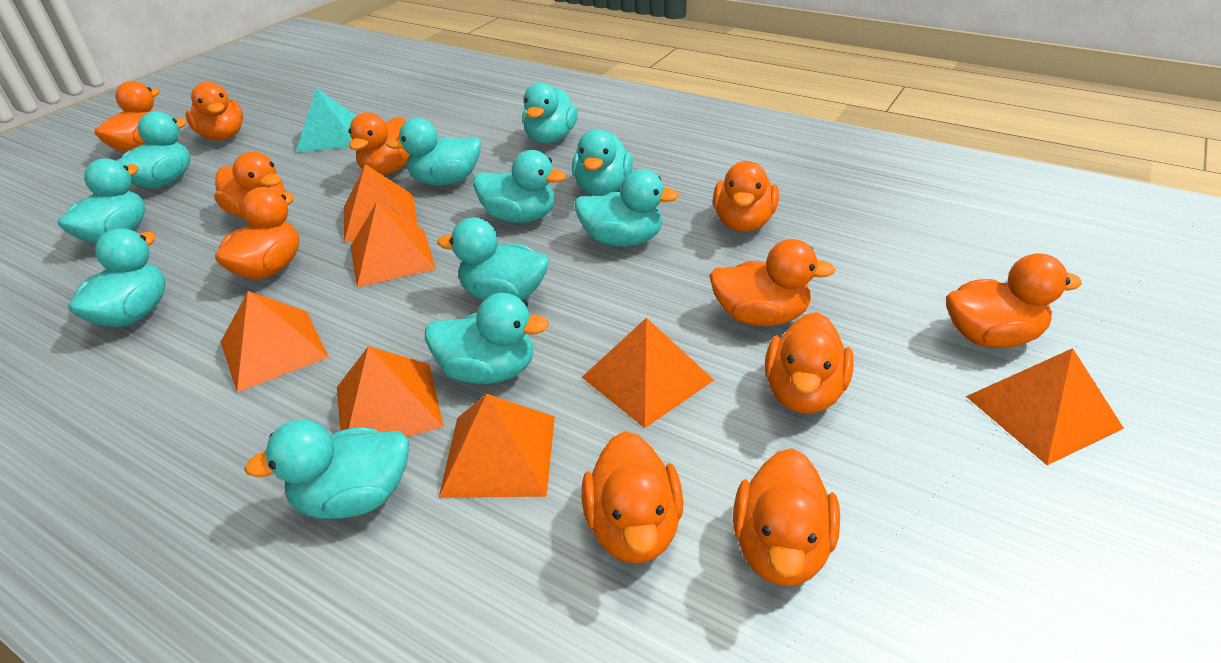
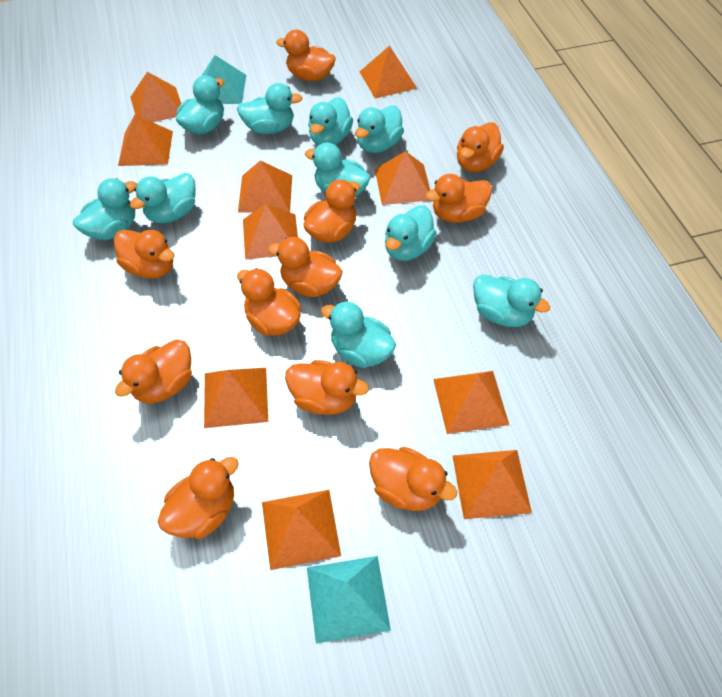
orange pyramid: 7 -> 10
turquoise duck: 11 -> 10
turquoise pyramid: 1 -> 2

